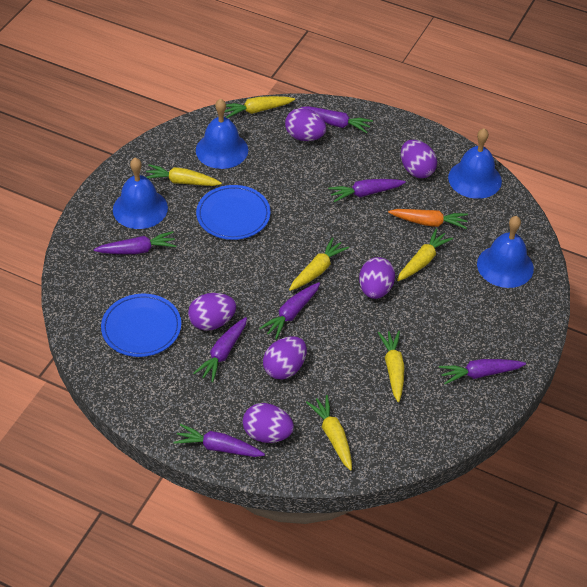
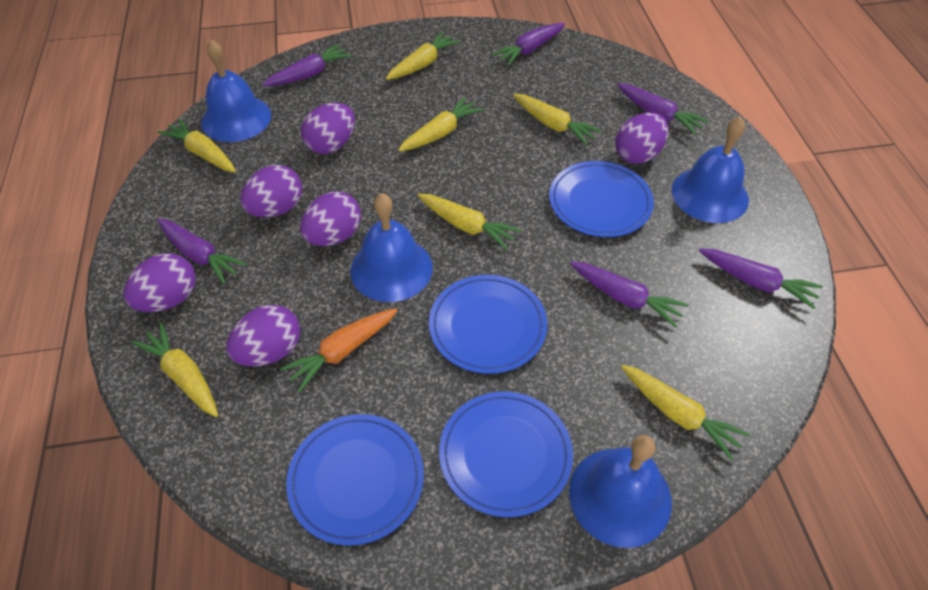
blue plate: 2 -> 4
purple carrot: 7 -> 6
yellow carrot: 6 -> 7

